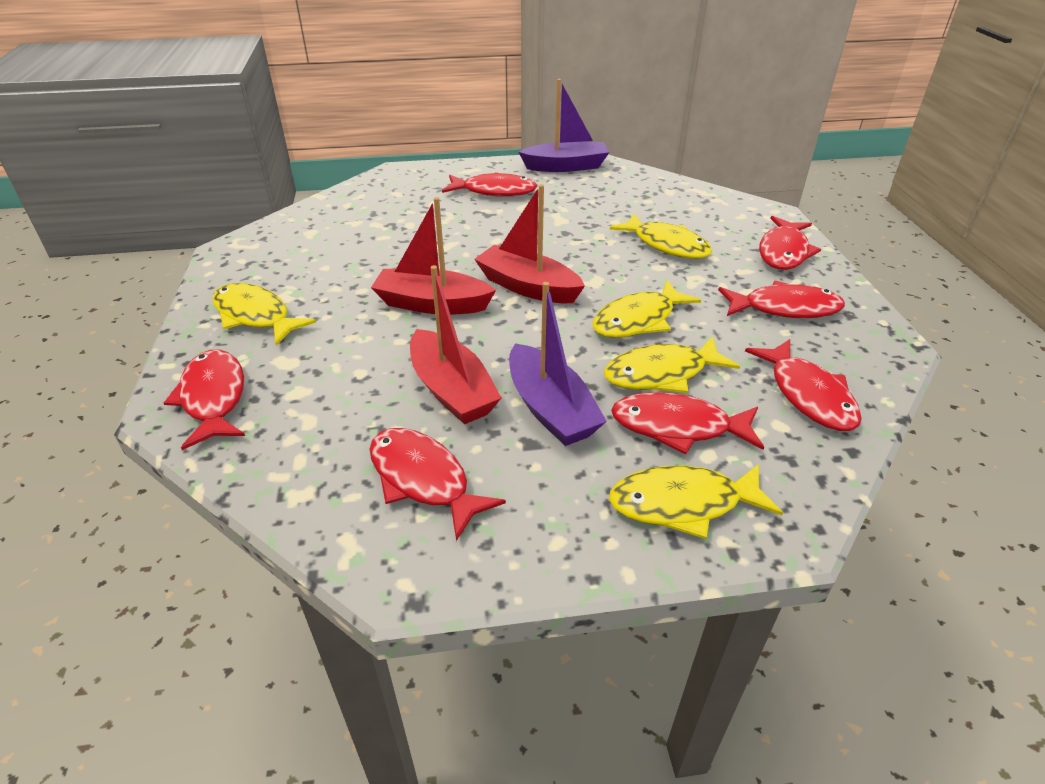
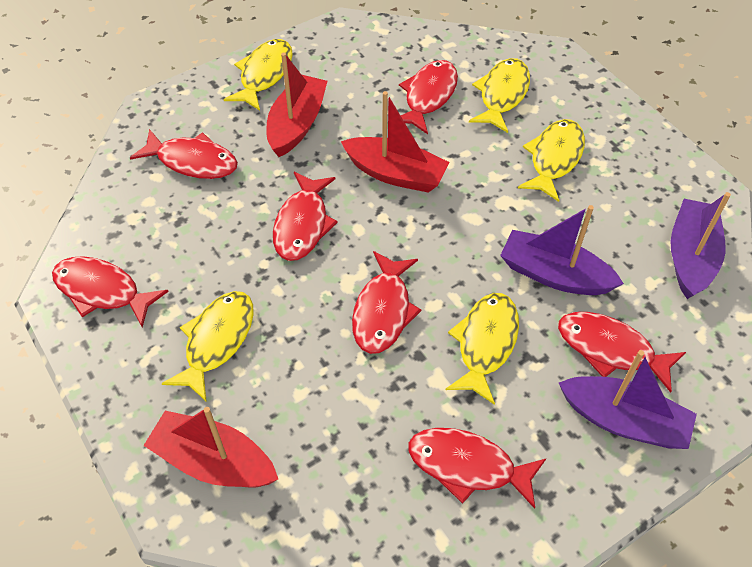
purple boat: 2 -> 3

